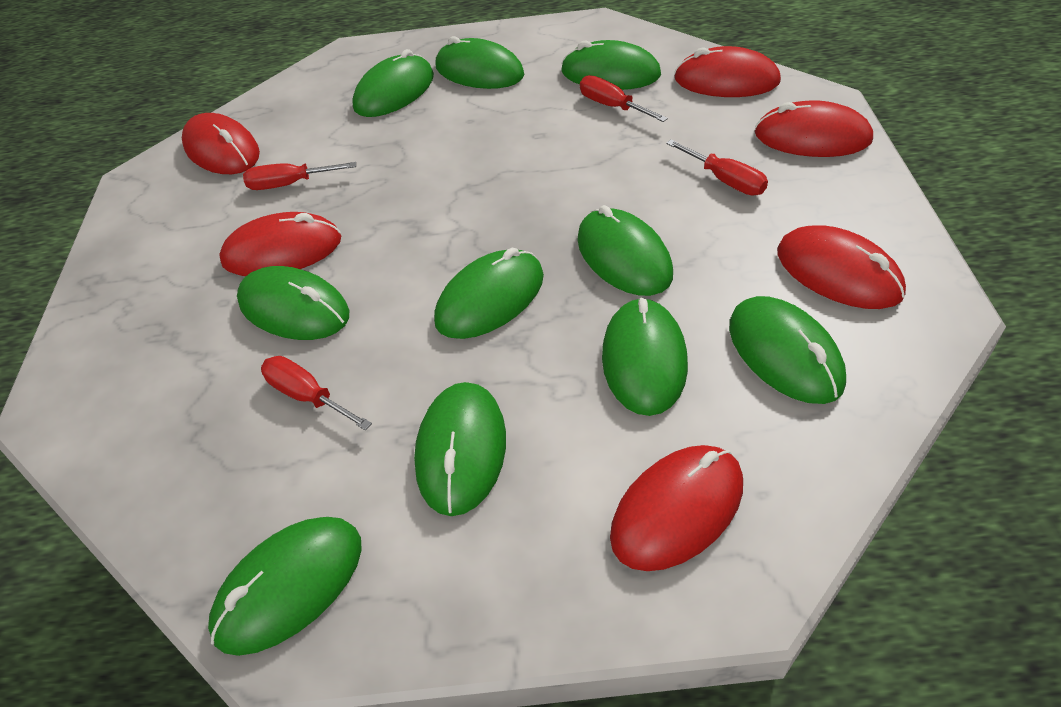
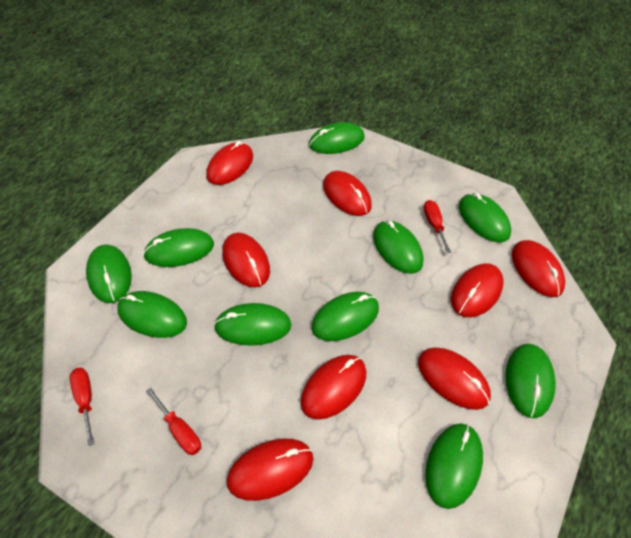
red mouse: 6 -> 8
red screwdriver: 4 -> 3

